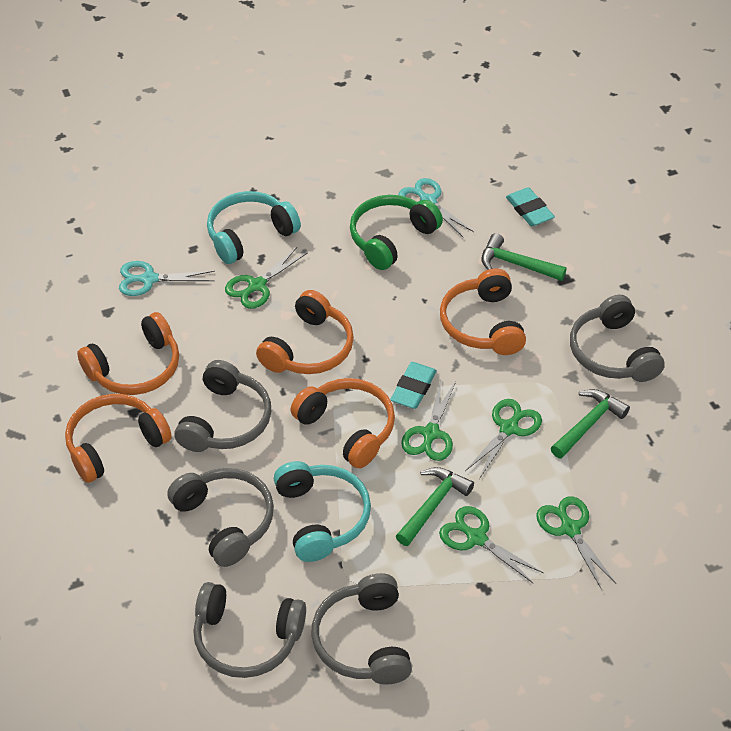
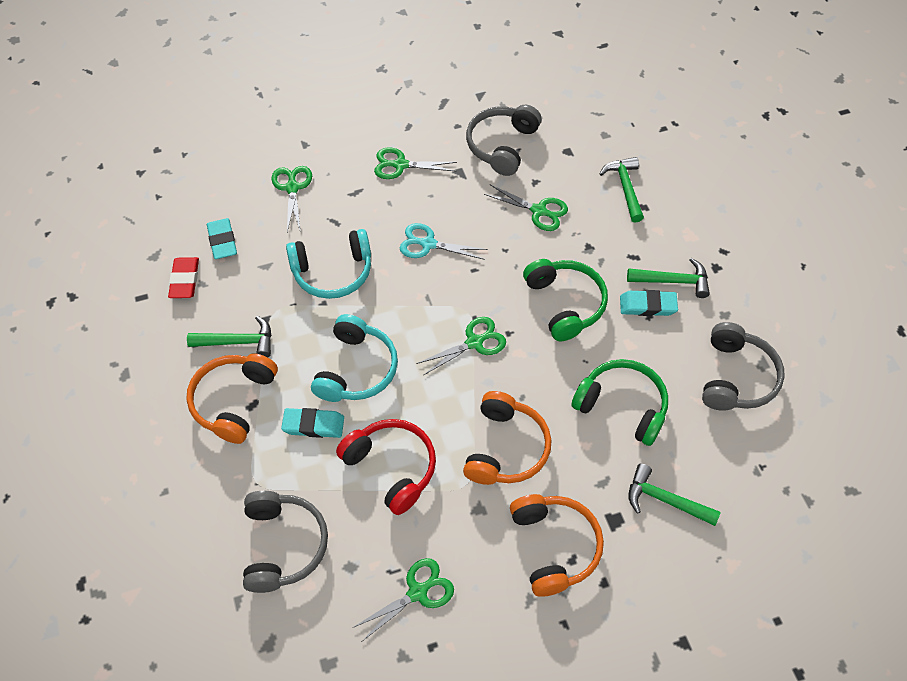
green hammer: 3 -> 4
green headphones: 1 -> 2
grey headphones: 5 -> 3
orange headphones: 5 -> 3
red eraser: 0 -> 1
red headphones: 0 -> 1
turquoise eraser: 2 -> 3
turquoise scissors: 2 -> 1

